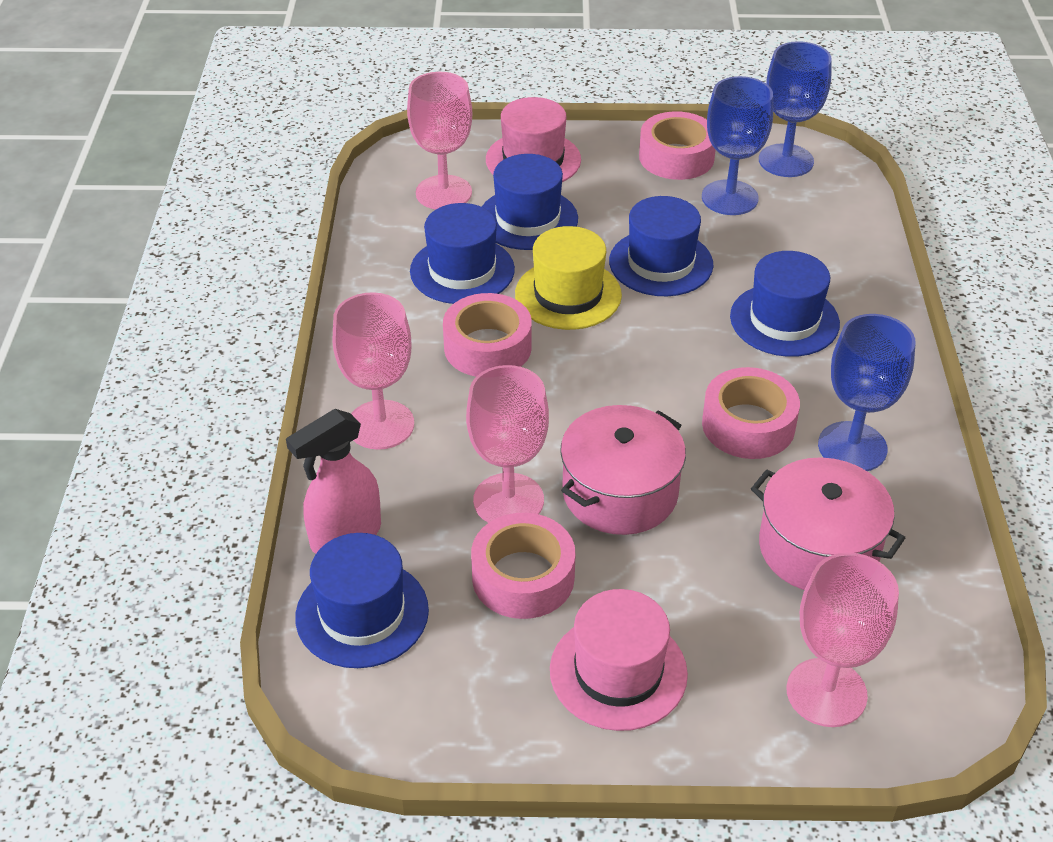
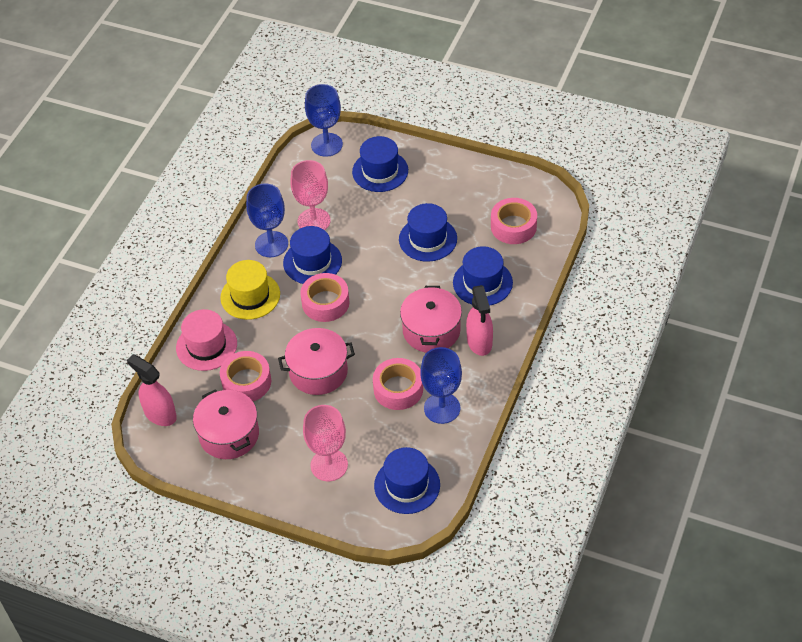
pink goblet: 4 -> 2
pink hat: 2 -> 1
pink pot: 2 -> 3
pink spray bottle: 1 -> 2

